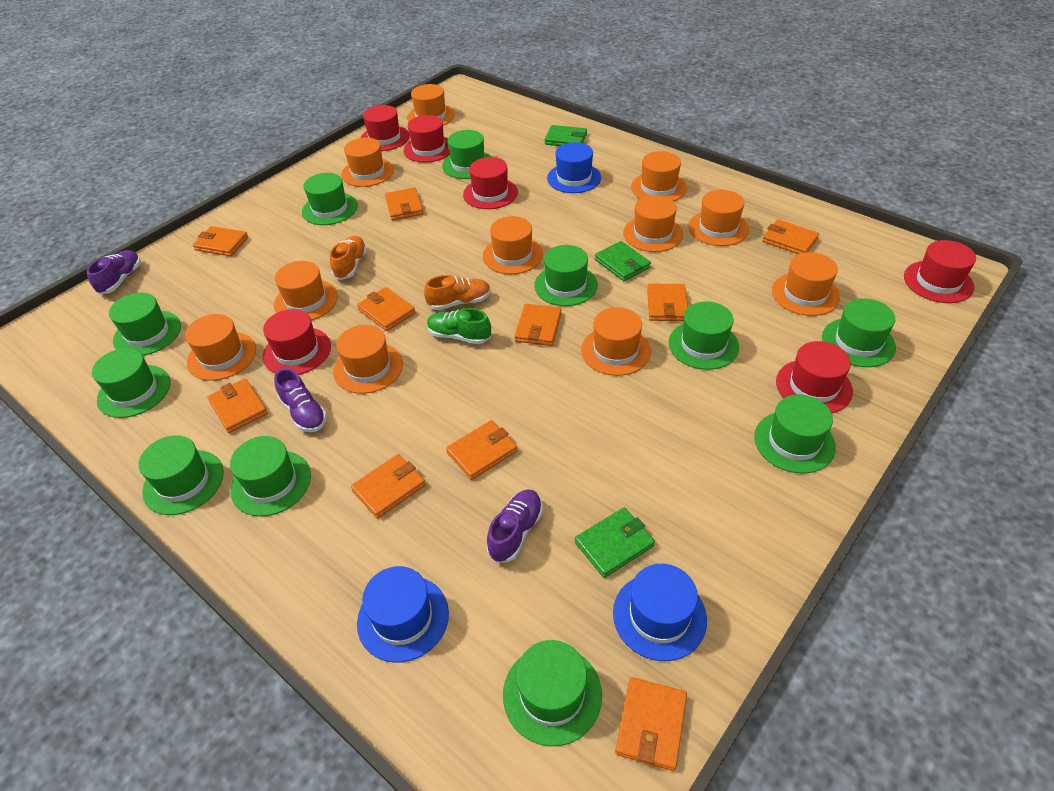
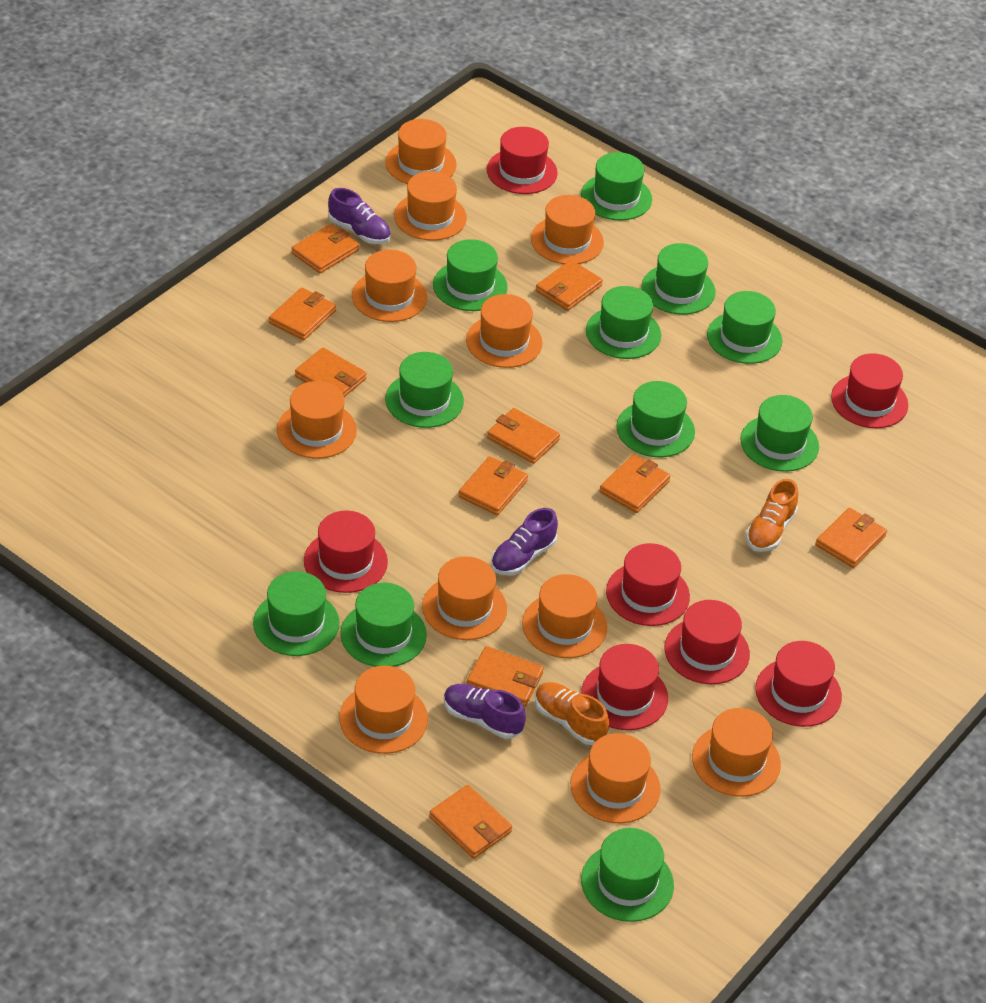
blue hat: 3 -> 0
green shoe: 1 -> 0
green wallet: 3 -> 0
red hat: 6 -> 7

